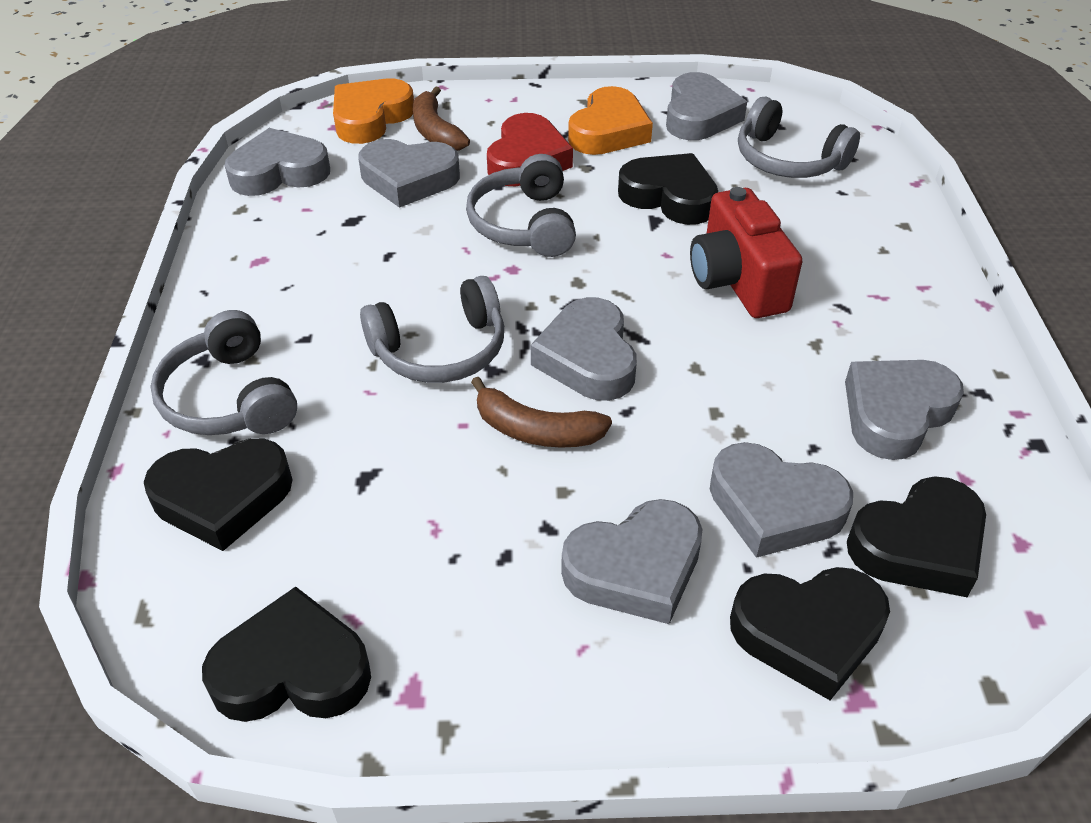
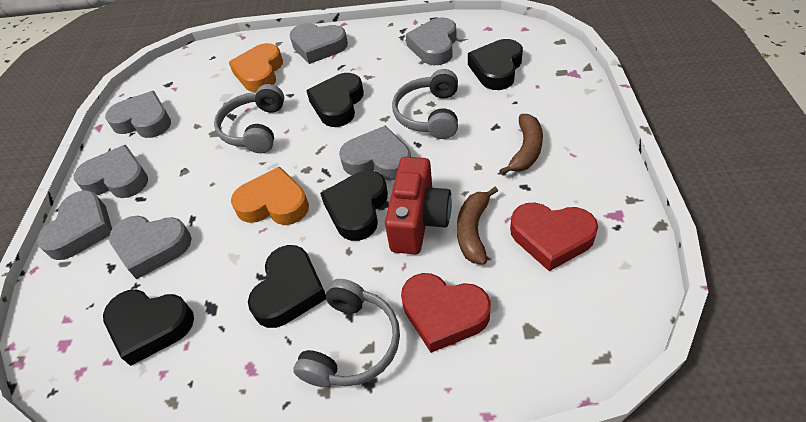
grey headphones: 4 -> 3
red heart: 1 -> 2

